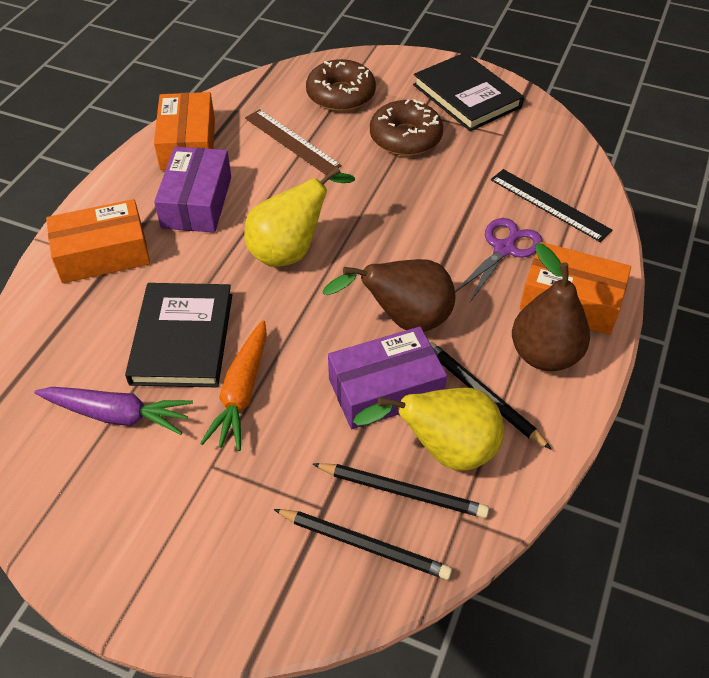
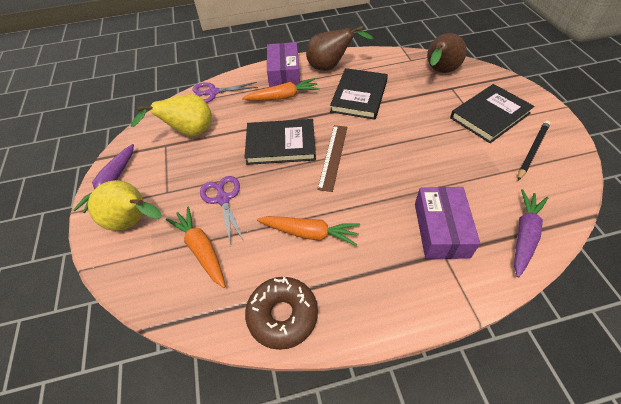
black book: 2 -> 3
black pencil: 3 -> 1
black ruler: 1 -> 0
brown donut: 2 -> 1
orange box: 3 -> 0
orange carrot: 1 -> 3
purple carrot: 1 -> 2
purple scissors: 1 -> 2

